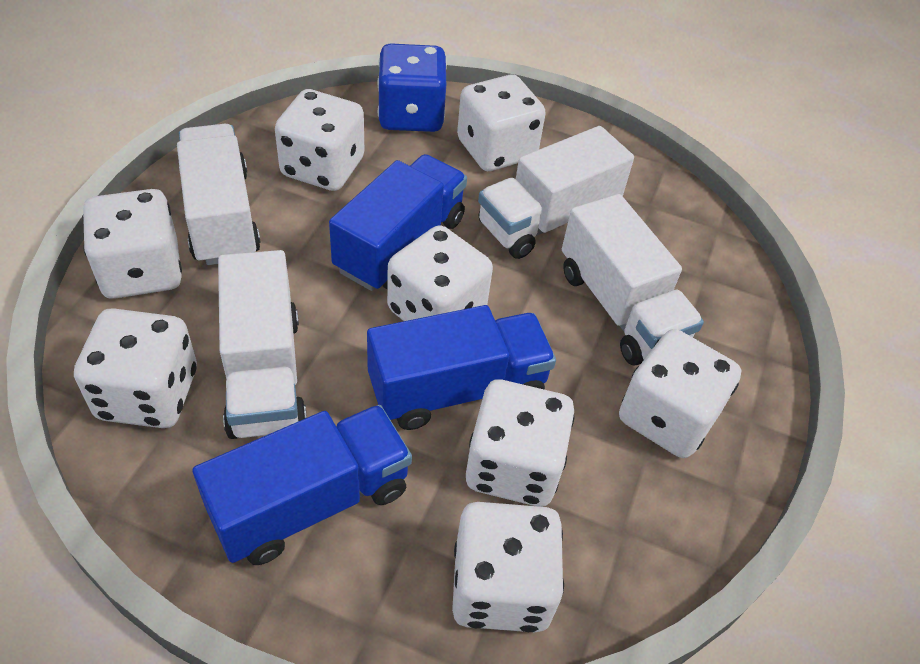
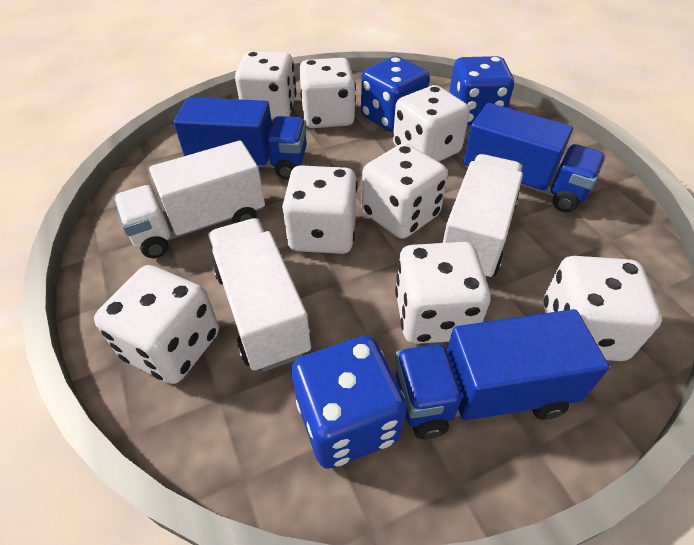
blue dice: 1 -> 3
white truck: 4 -> 3

